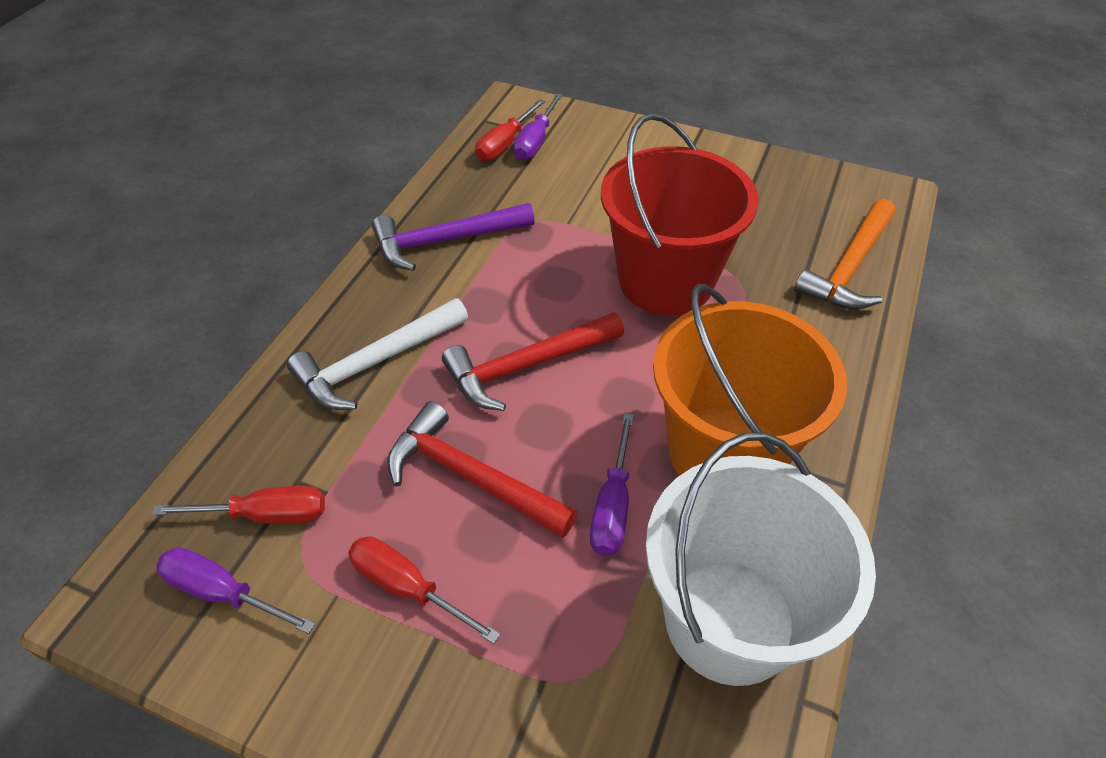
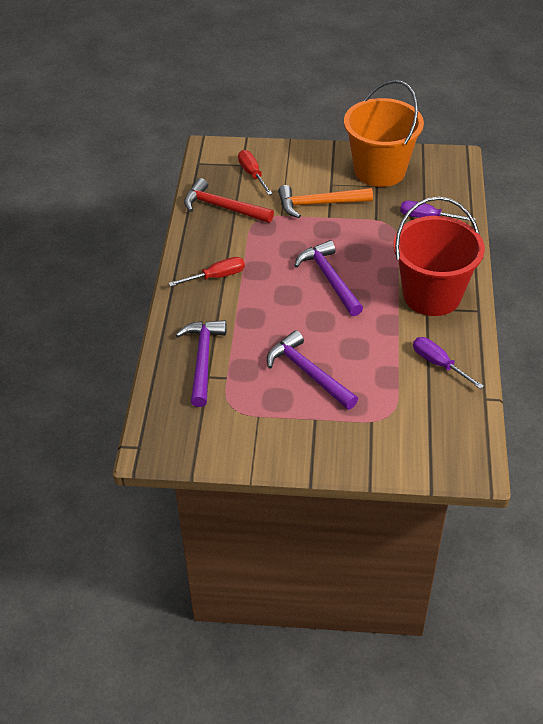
purple hammer: 1 -> 3
purple screwdriver: 3 -> 2
red hammer: 2 -> 1
red screwdriver: 3 -> 2
white bucket: 1 -> 0
white hammer: 1 -> 0

